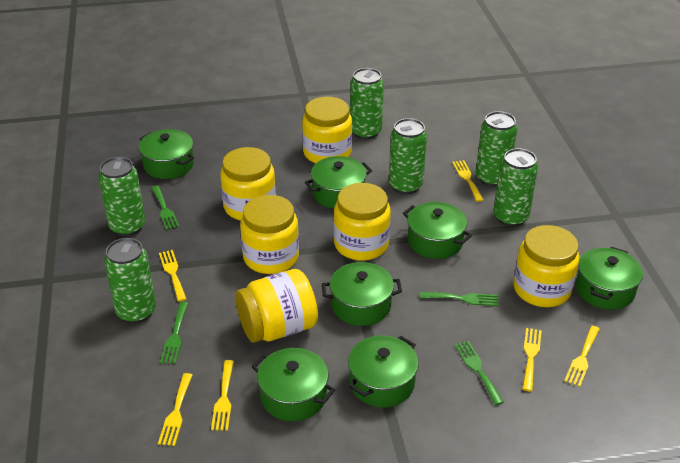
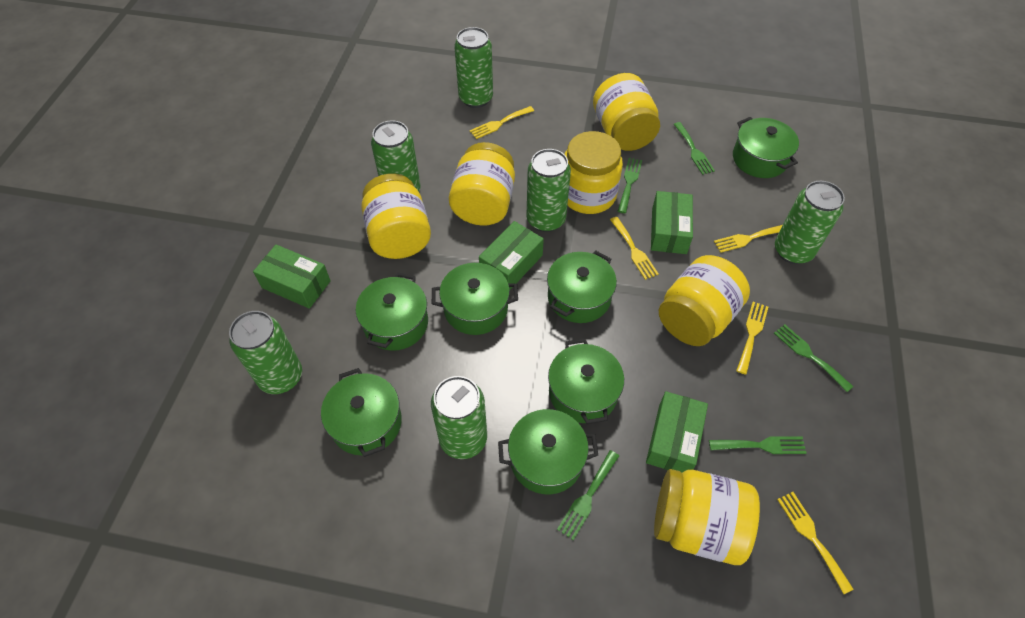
green box: 0 -> 4
green fork: 4 -> 5
yellow fork: 6 -> 5

